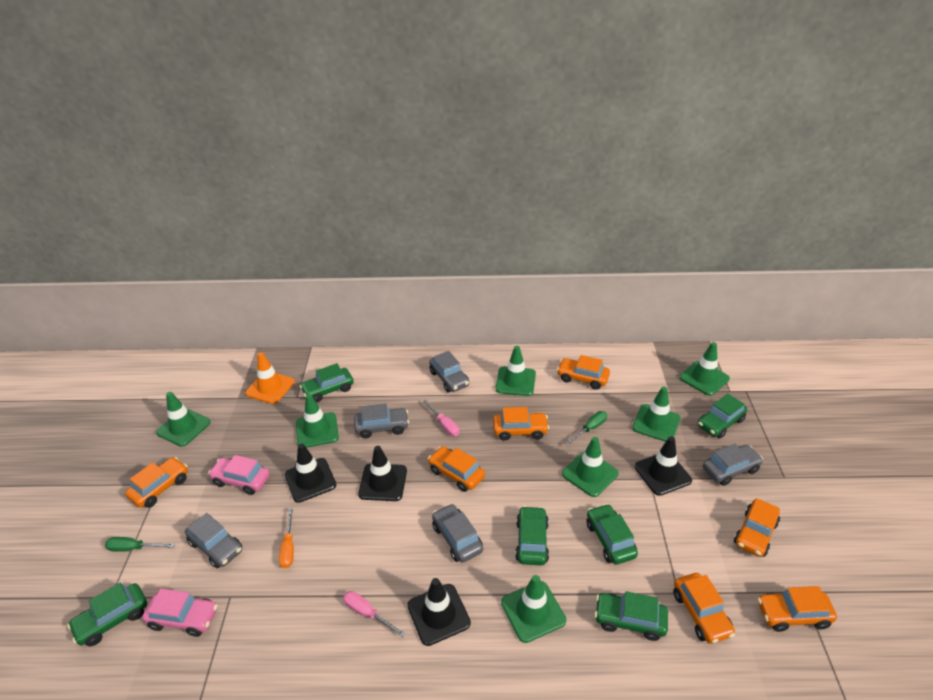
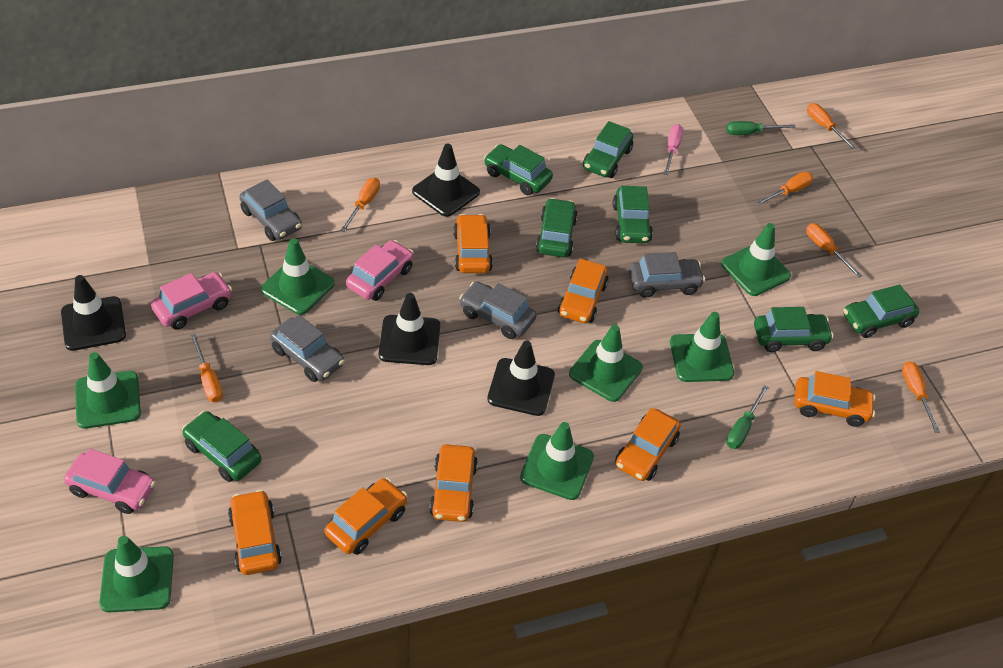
green car: 6 -> 7
grey car: 5 -> 4
orange screwdriver: 1 -> 6
orange traffic cone: 1 -> 0
pink car: 2 -> 3
pink screwdriver: 2 -> 1

